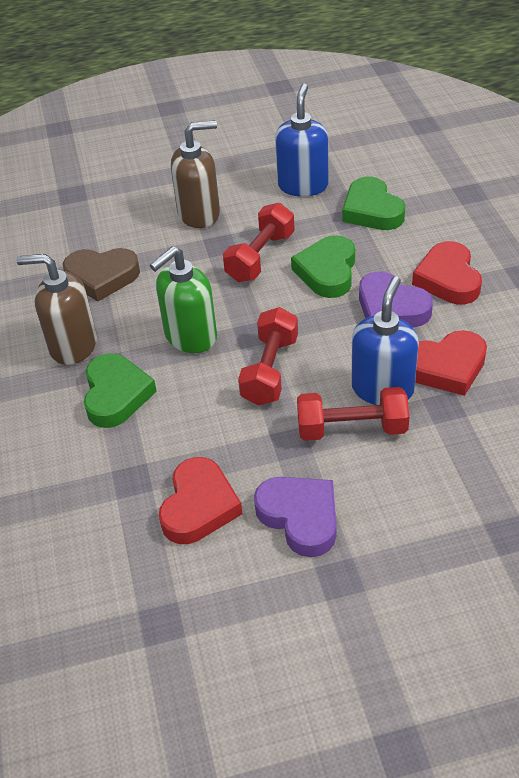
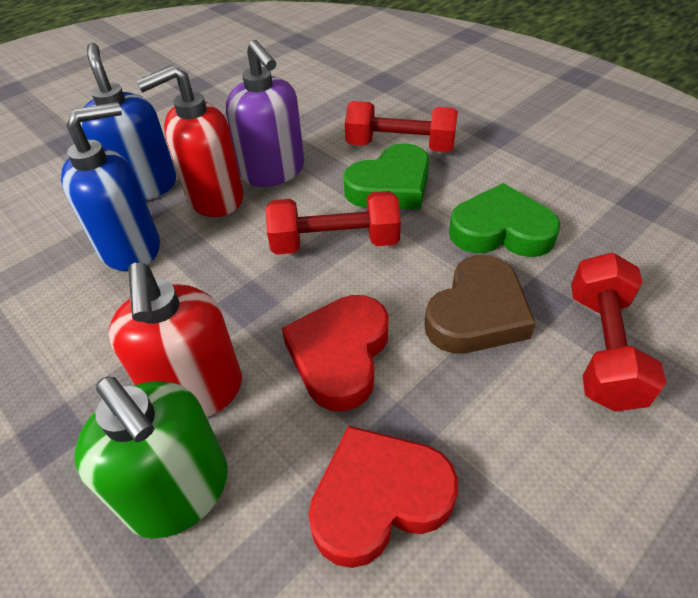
brown soap dispenser: 2 -> 0
green heart: 3 -> 2
purple heart: 2 -> 0
purple soap dispenser: 0 -> 1
red heart: 3 -> 2
red soap dispenser: 0 -> 2

